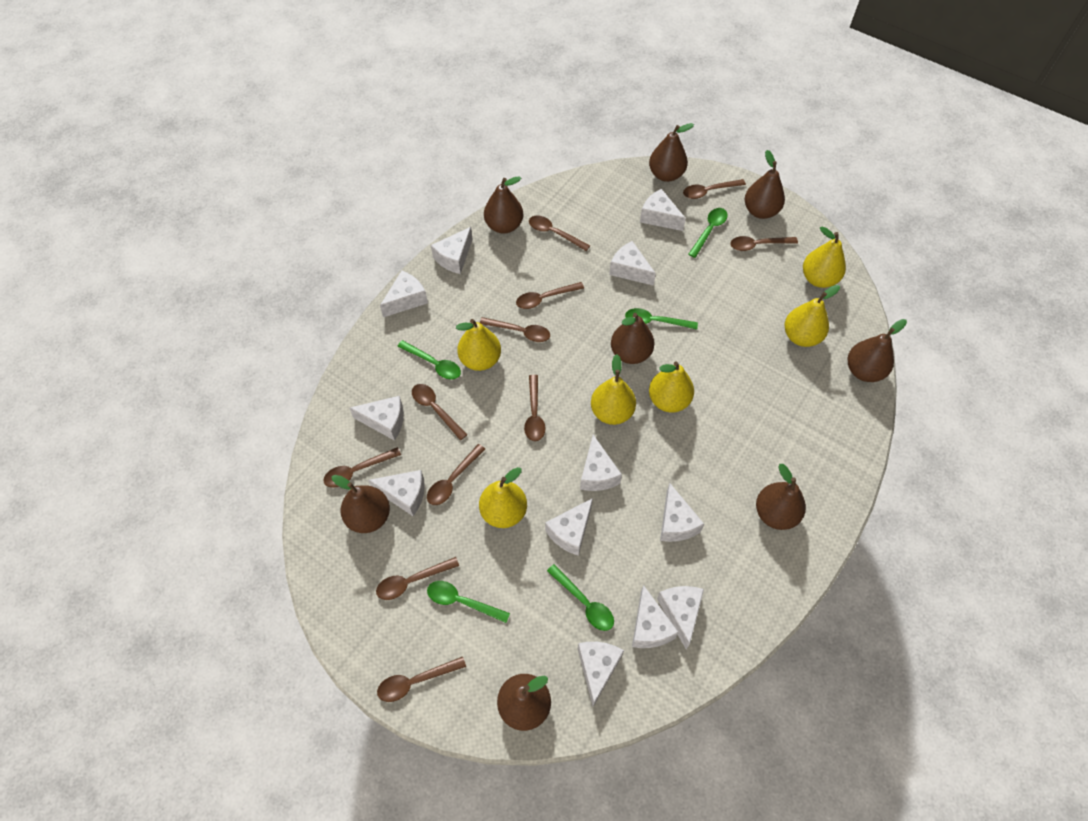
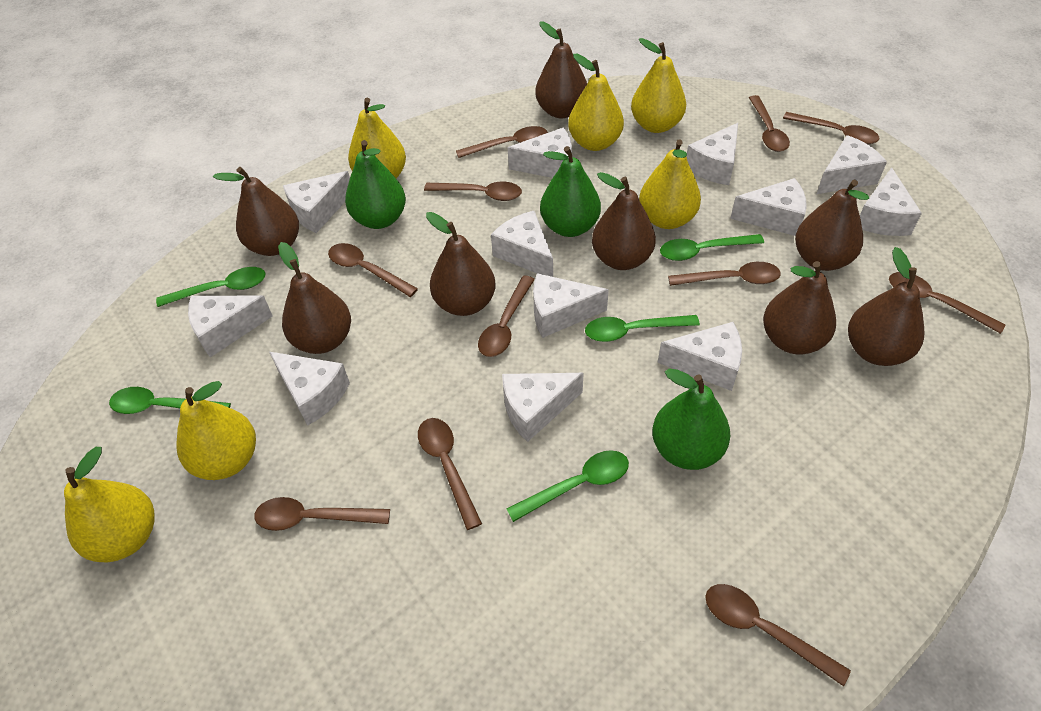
green pear: 0 -> 3

